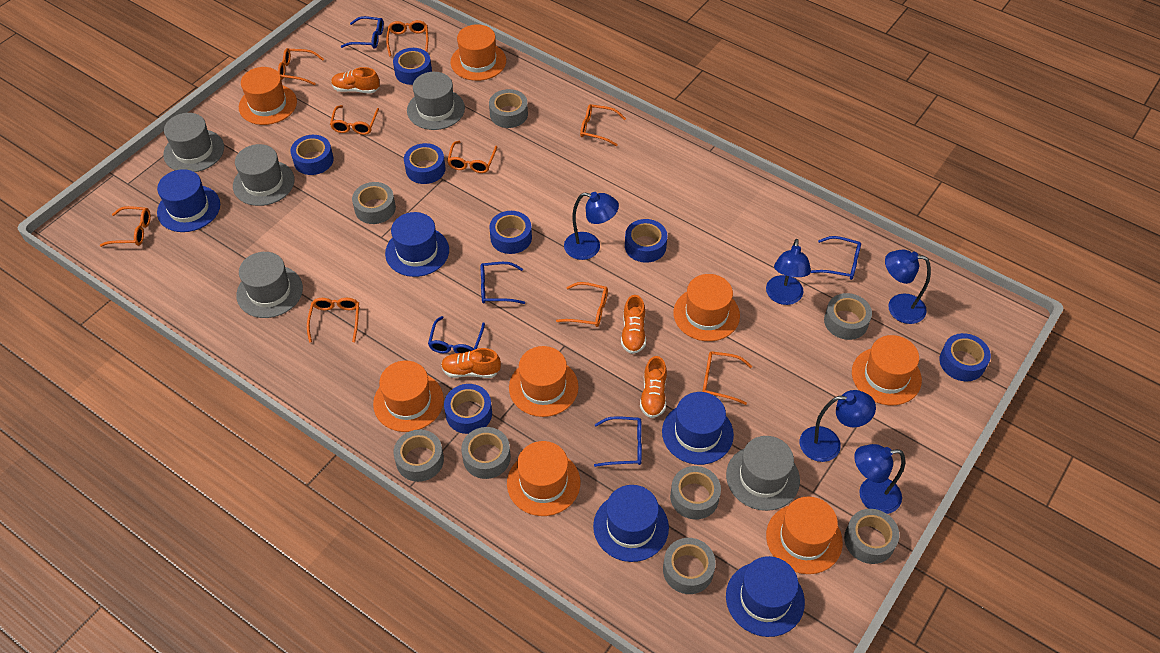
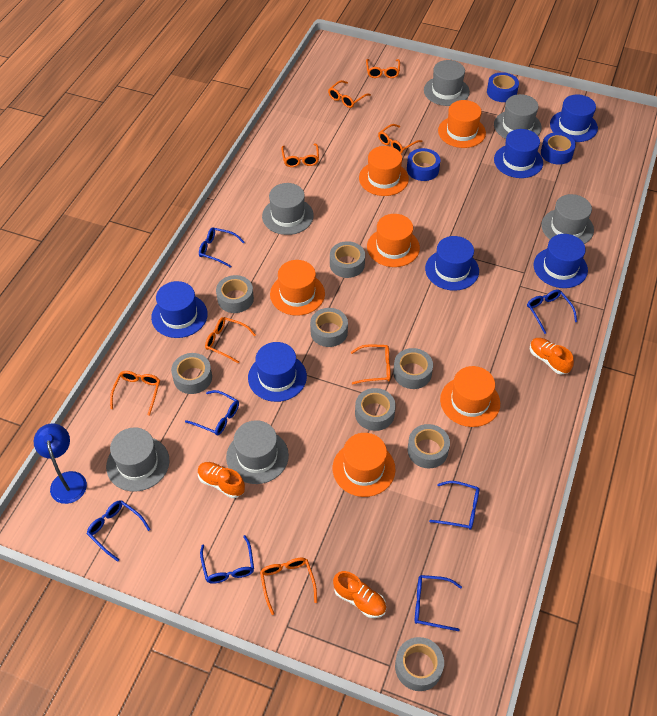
blue glasses: 5 -> 7
blue hat: 5 -> 6
blue lamp: 5 -> 1
blue tape: 7 -> 3
grey hat: 5 -> 6
orange glasses: 9 -> 8
orange hat: 8 -> 6
orange shoe: 4 -> 3

